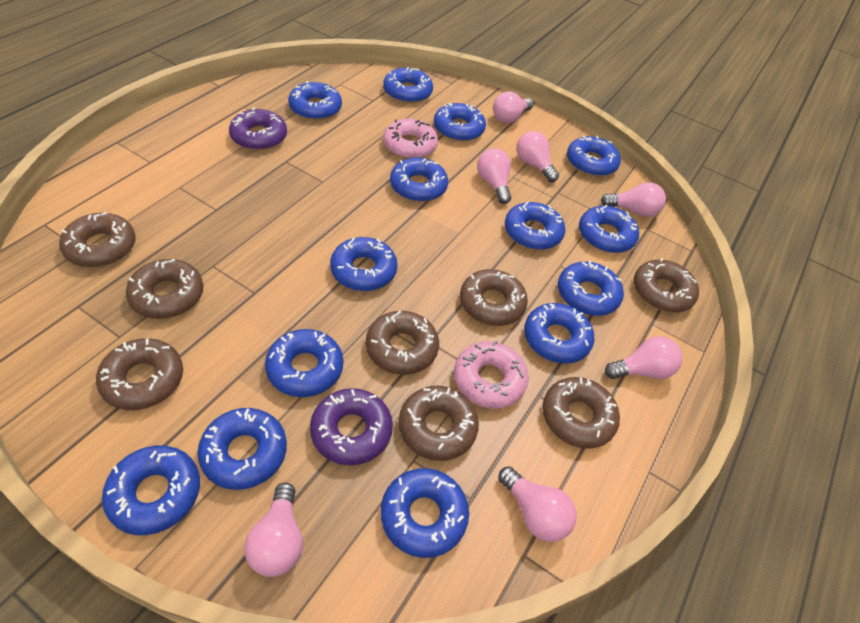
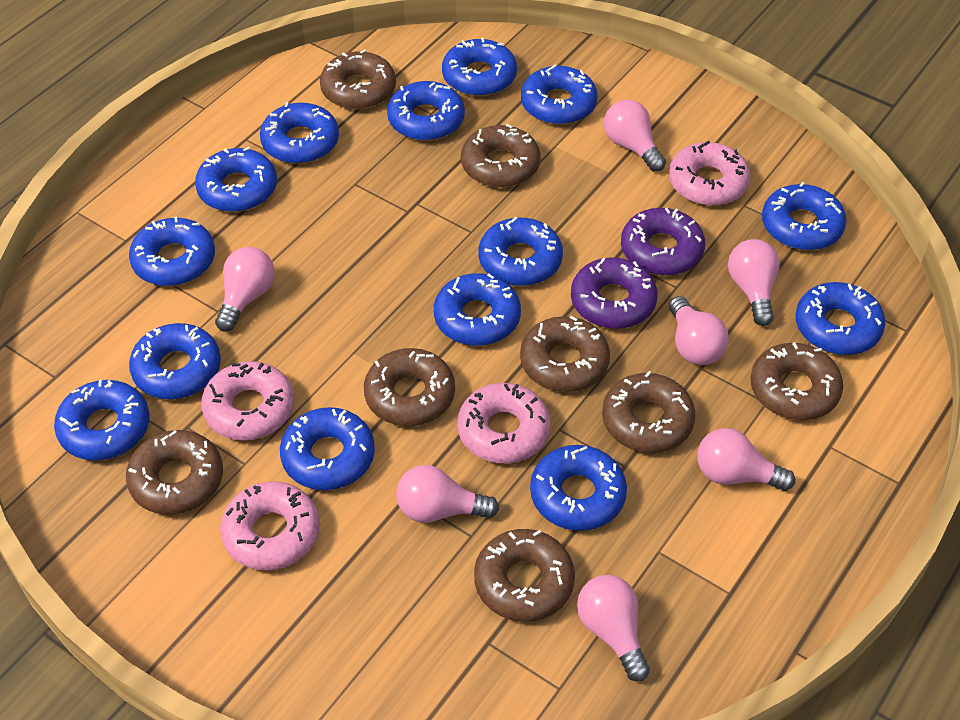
pink donut: 2 -> 4

